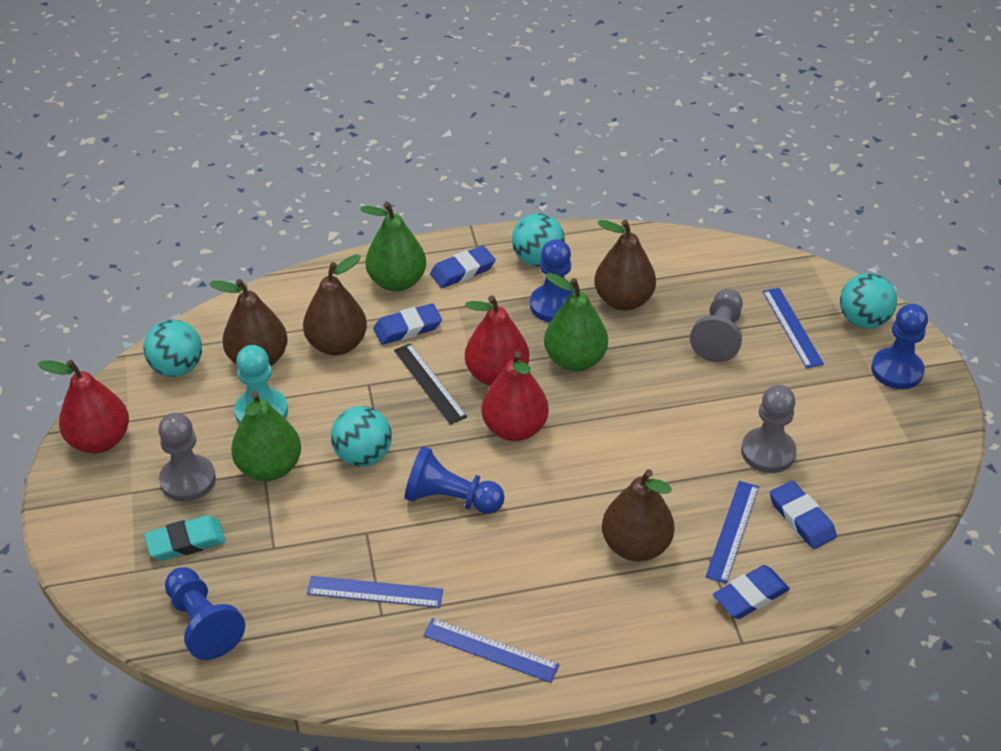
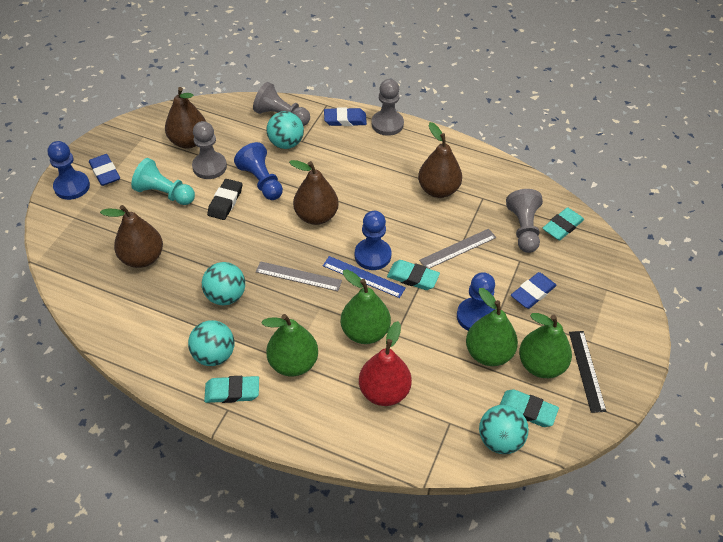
black eraser: 0 -> 1
blue eraser: 4 -> 3
blue ruler: 4 -> 1
green pear: 3 -> 4
grey pawn: 3 -> 4
grey ruler: 0 -> 2
red pear: 3 -> 1
turquoise eraser: 1 -> 4

